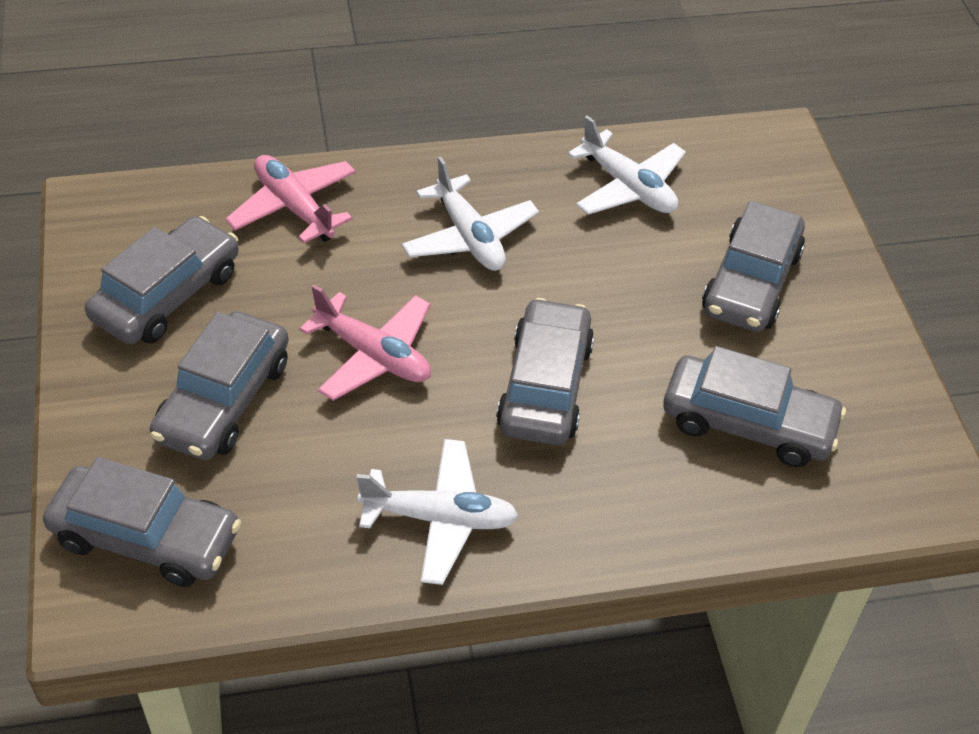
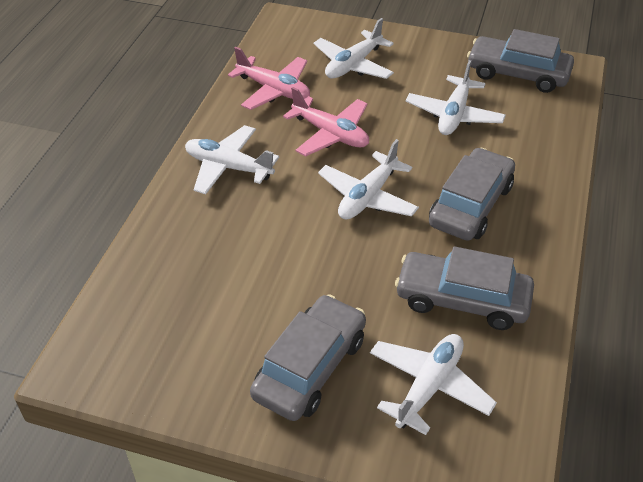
grey car: 6 -> 4
white plane: 3 -> 5

